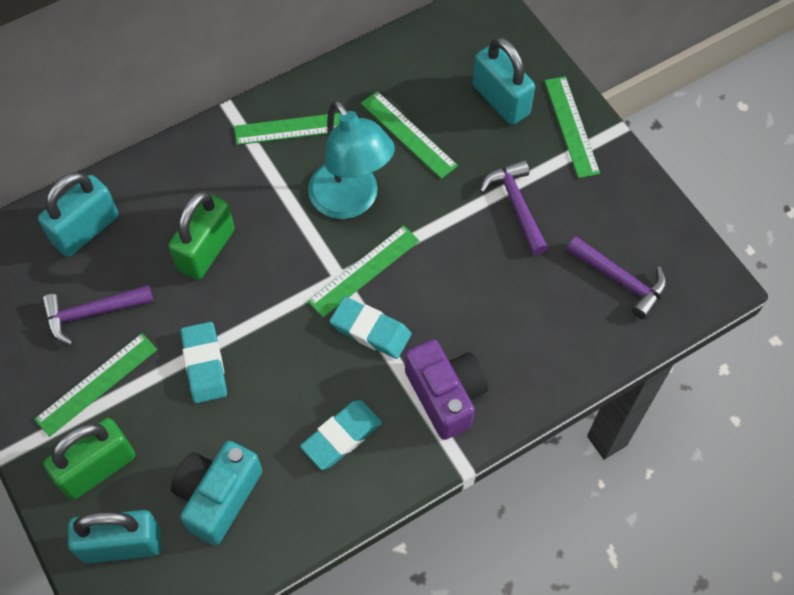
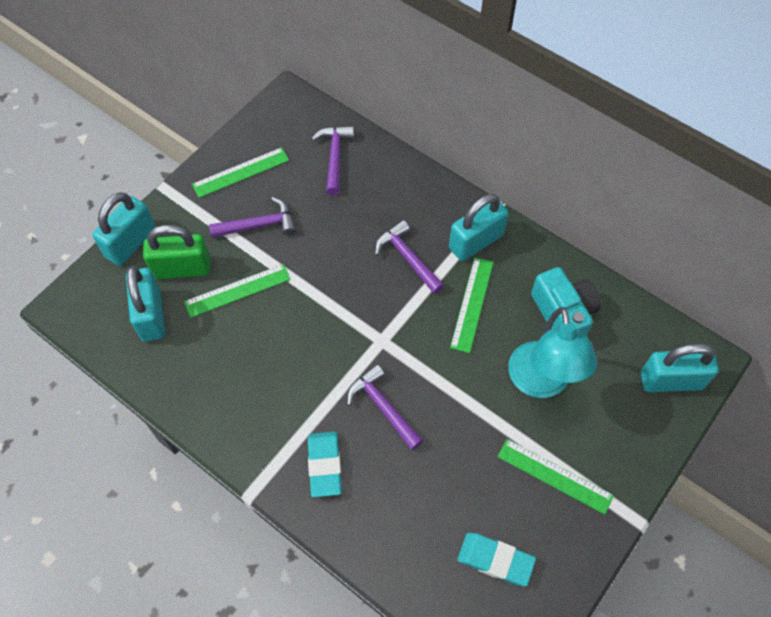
green padlock: 2 -> 1
green ruler: 5 -> 4
purple camera: 1 -> 0
purple hammer: 3 -> 4
turquoise eraser: 3 -> 2
turquoise padlock: 3 -> 4

